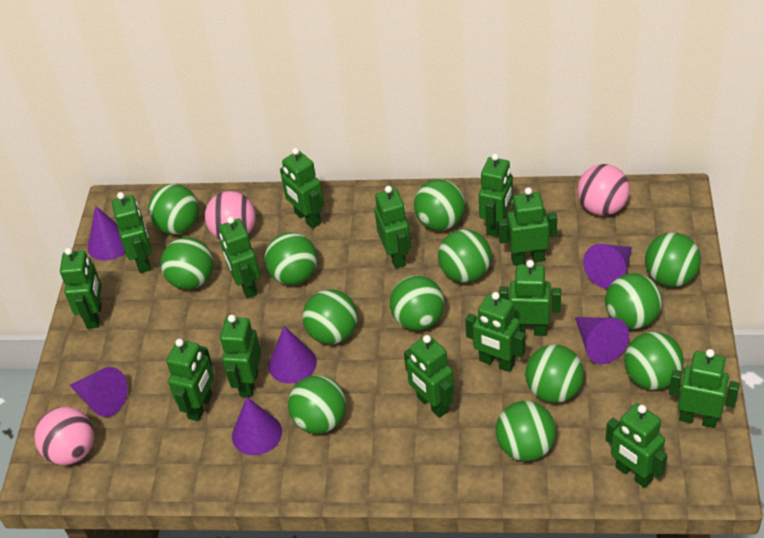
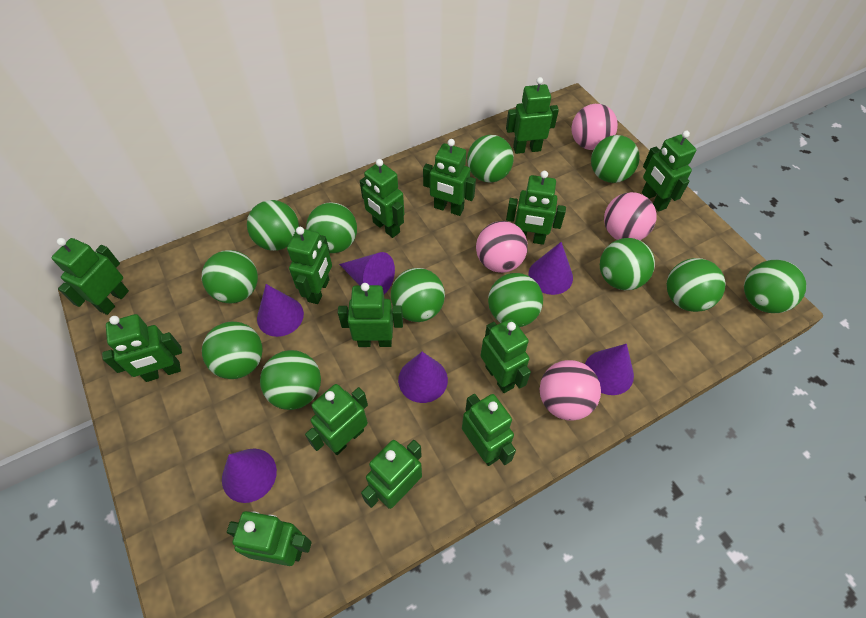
green ball: 13 -> 12
pink ball: 3 -> 4

